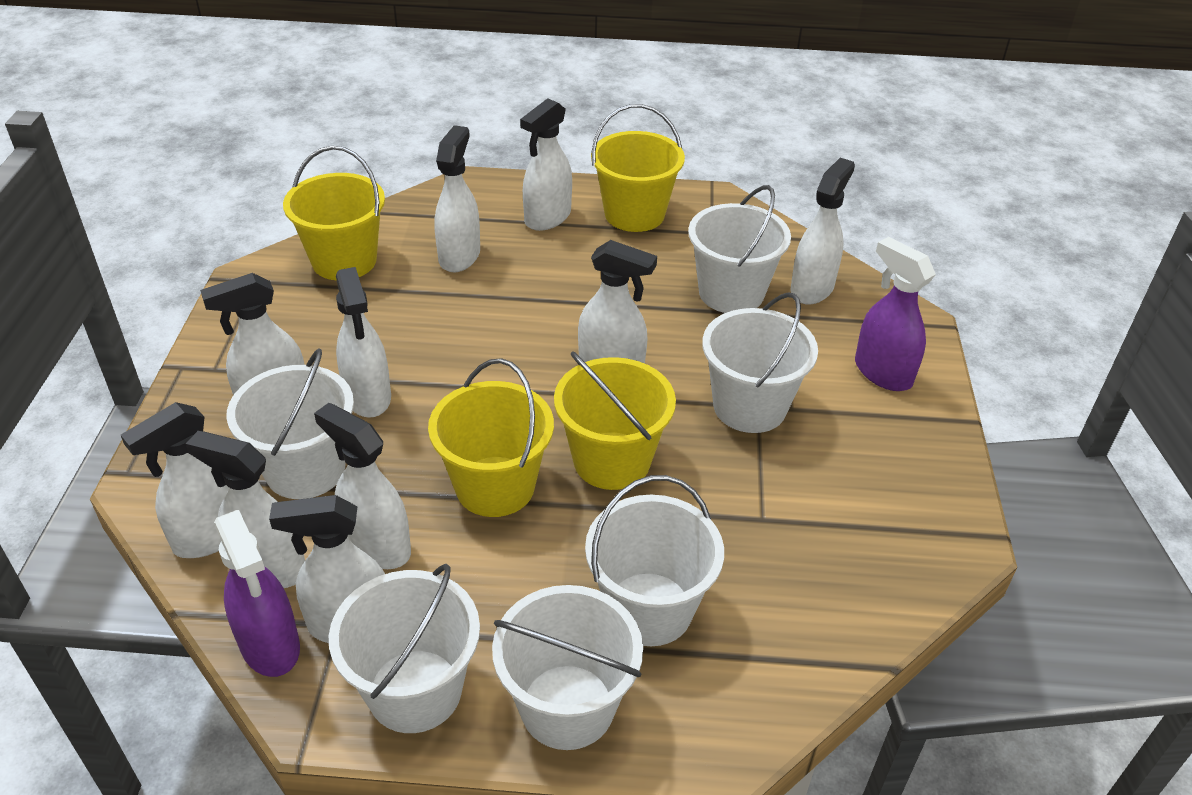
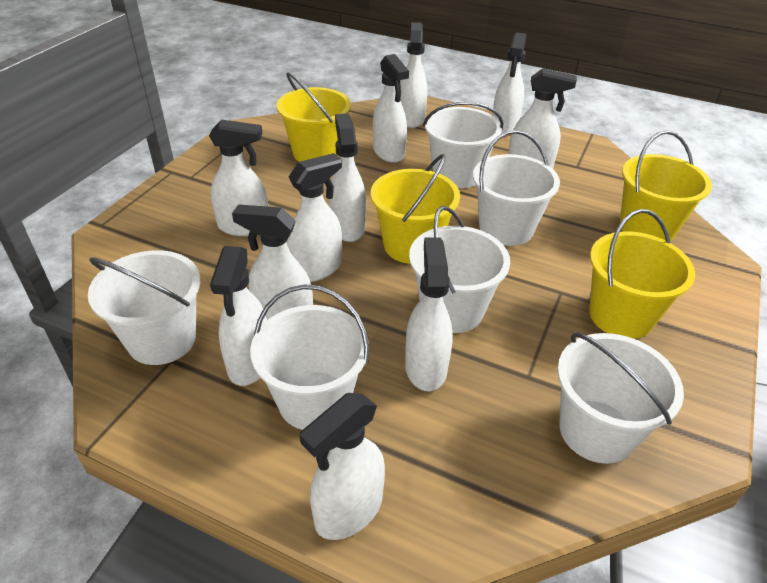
purple spray bottle: 2 -> 0
white spray bottle: 10 -> 11

